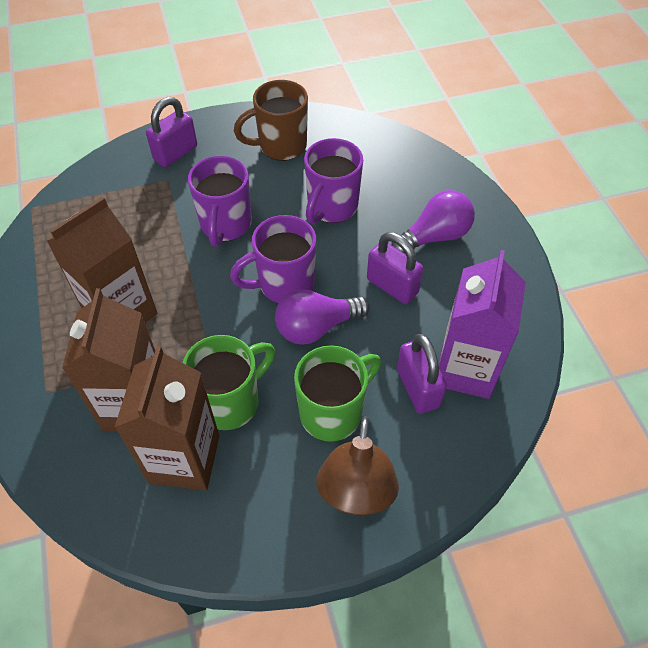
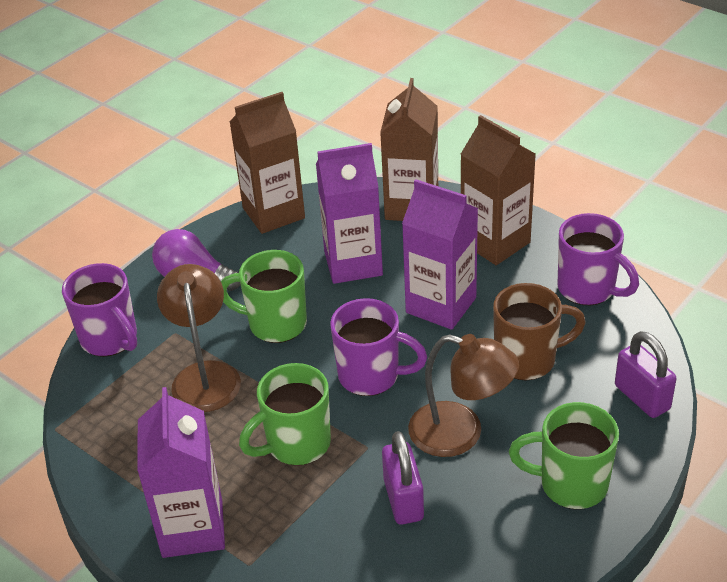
brown lamp: 1 -> 2
green mug: 2 -> 3
purple carton: 1 -> 3
purple light bulb: 2 -> 1
purple padlock: 3 -> 2

